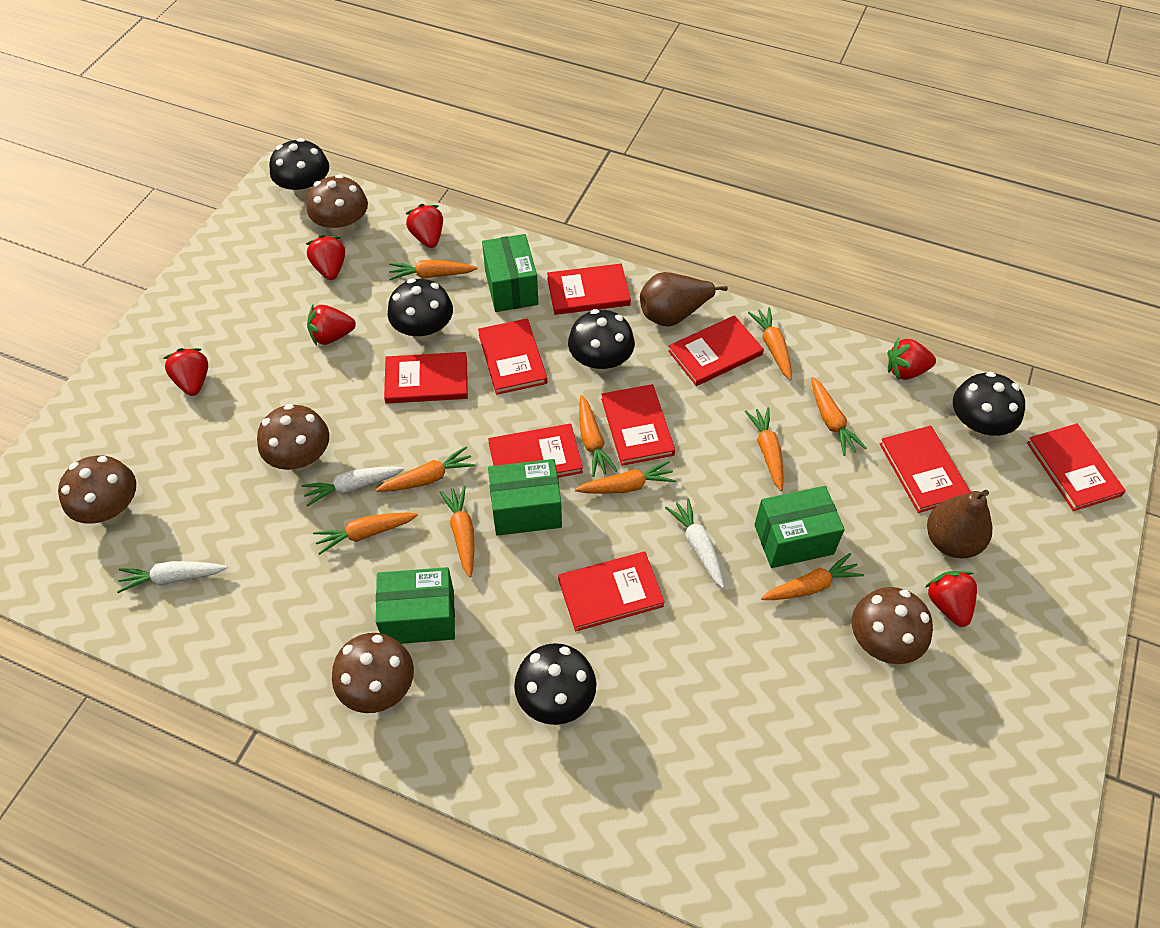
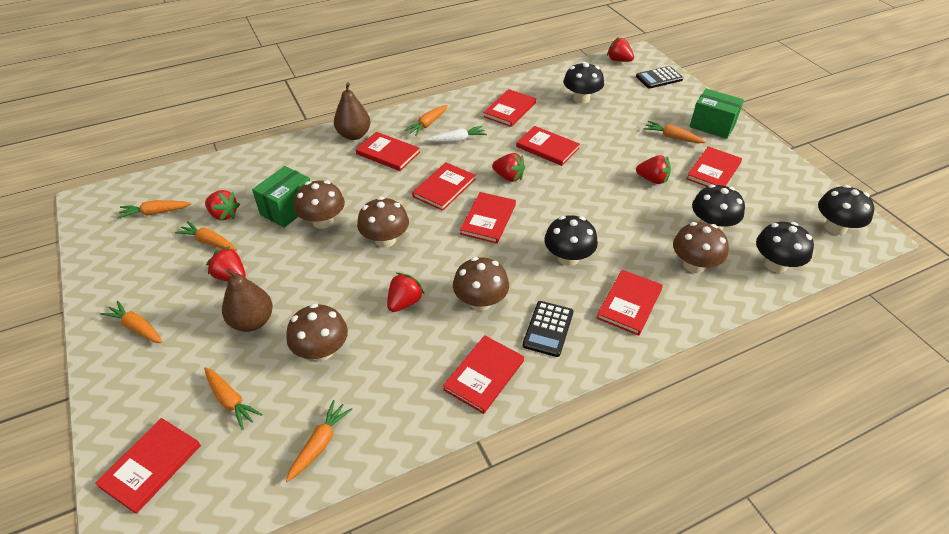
black calculator: 0 -> 2
green box: 4 -> 2
orange carrot: 10 -> 7
white carrot: 3 -> 1

